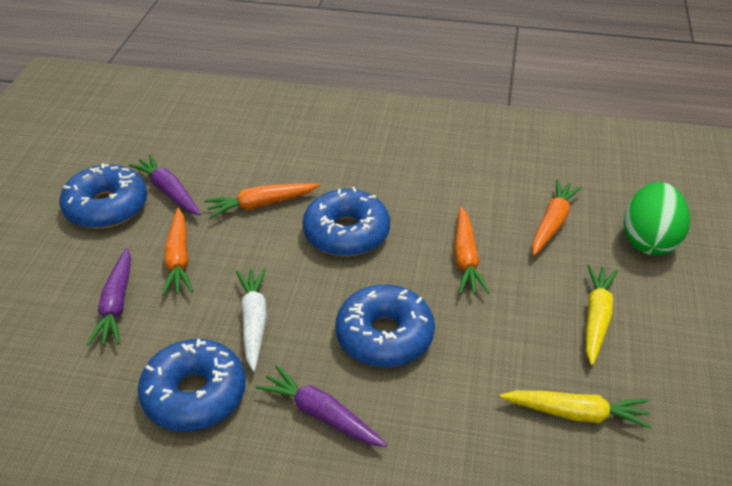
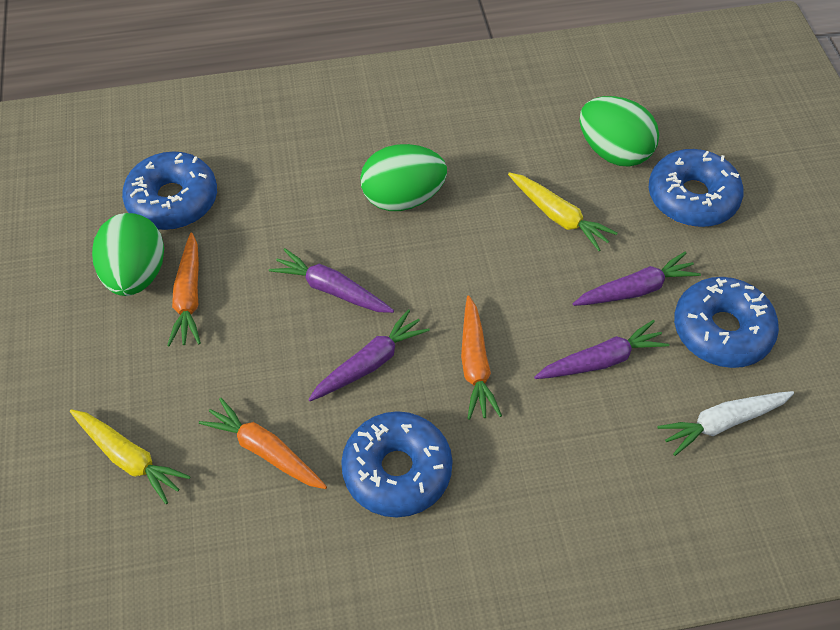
green egg: 1 -> 3
orange carrot: 4 -> 3
purple carrot: 3 -> 4

